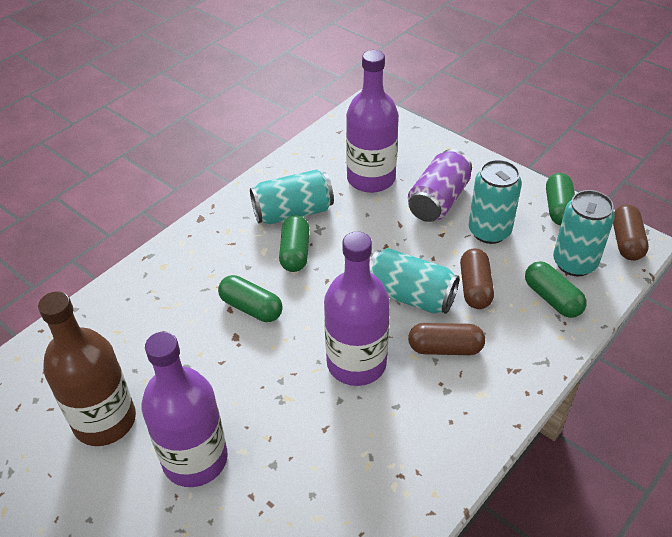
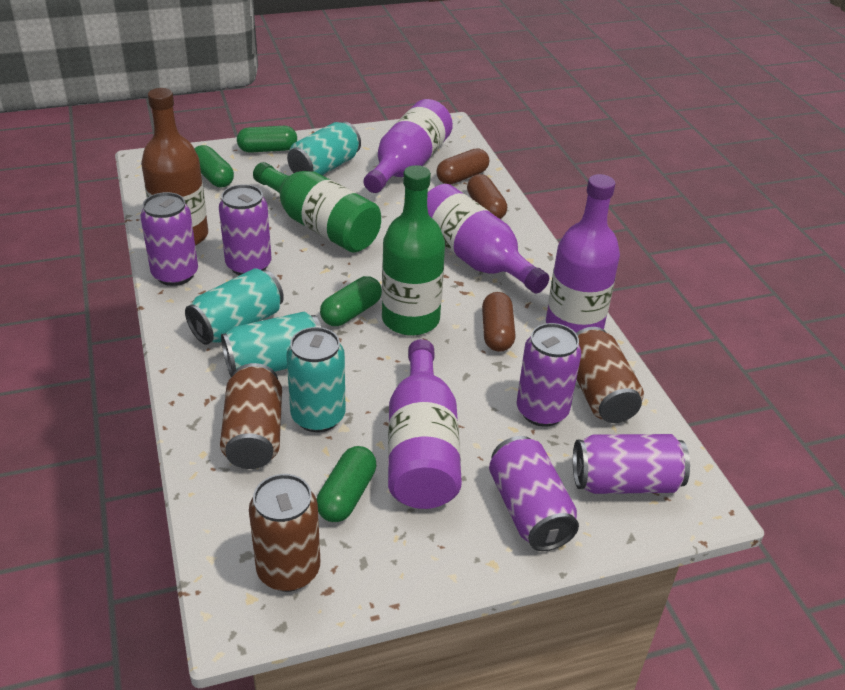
brown can: 0 -> 3
green bottle: 0 -> 2
purple bottle: 3 -> 4
purple can: 1 -> 5

